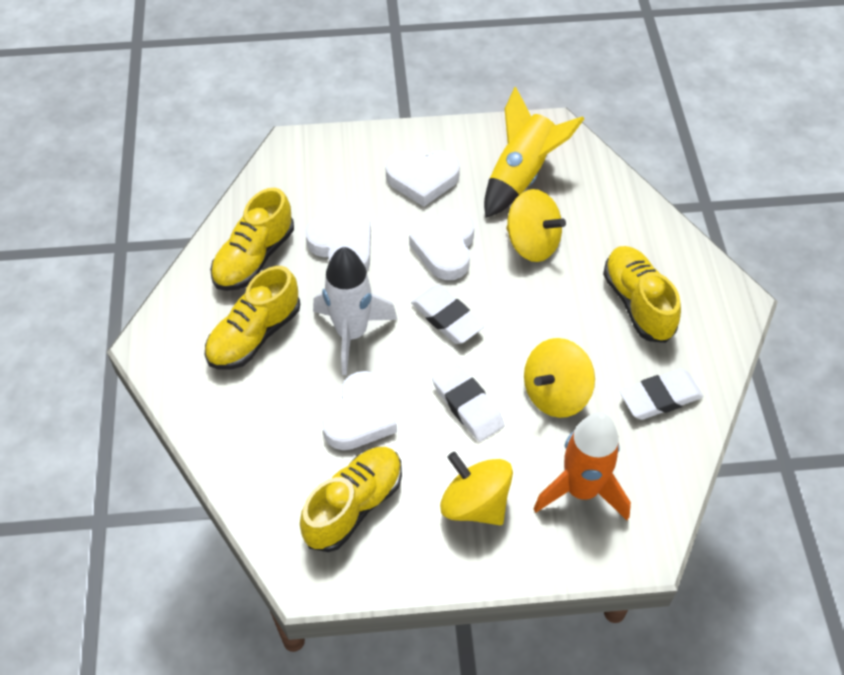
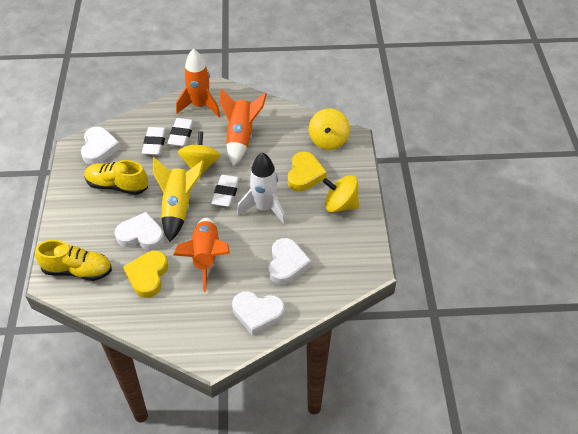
orange rocket: 1 -> 3
yellow heart: 0 -> 2
yellow shoe: 4 -> 2

